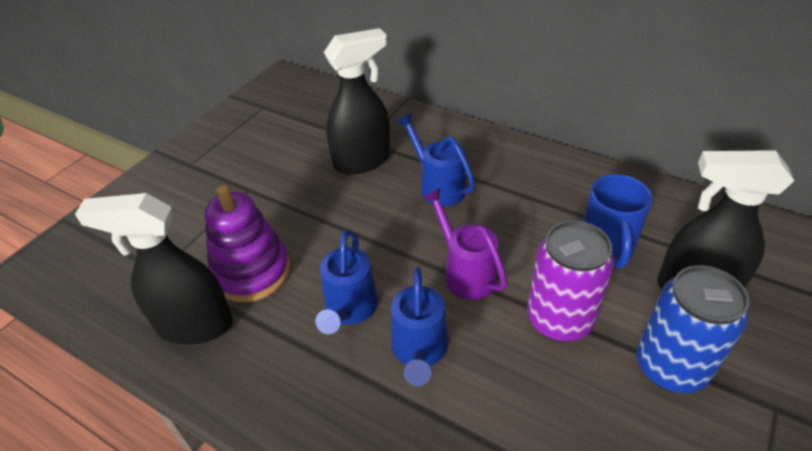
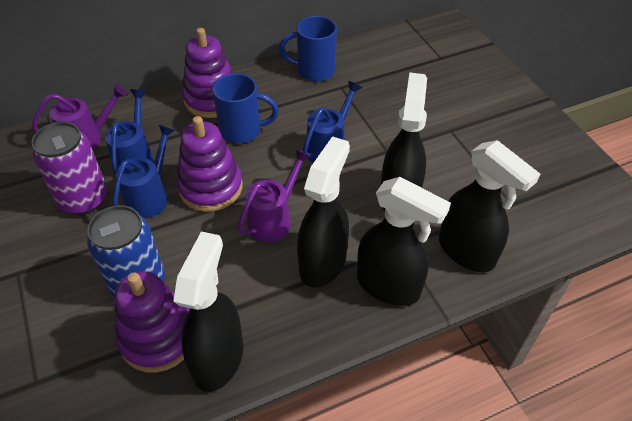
black spray bottle: 3 -> 5
blue mug: 1 -> 2
purple stacking toy: 1 -> 3
purple watering can: 1 -> 2

